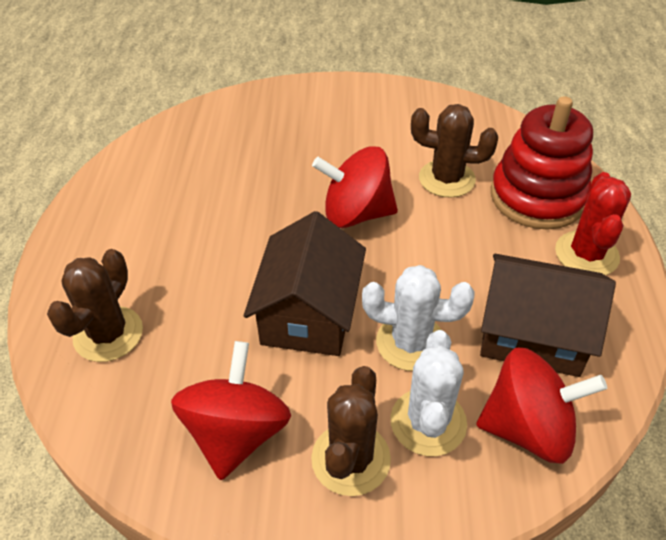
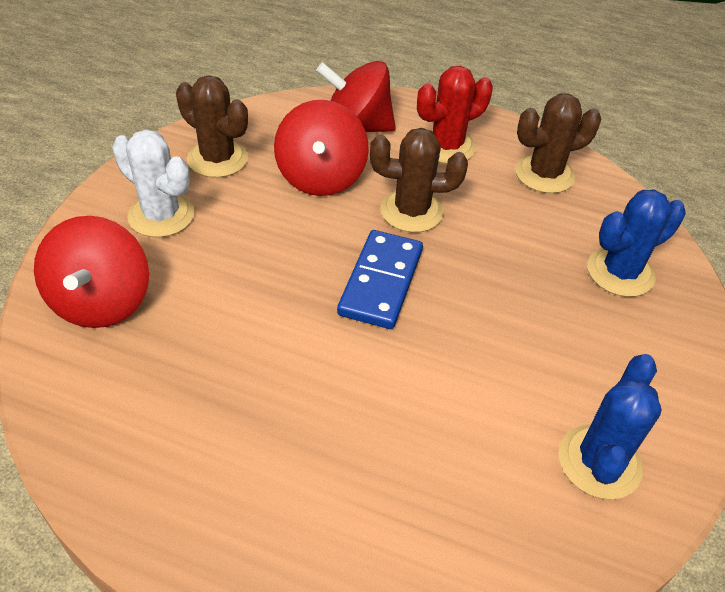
blue cactus: 0 -> 2
blue domino: 0 -> 1
brown house: 2 -> 0
red stacking toy: 1 -> 0
white cactus: 2 -> 1

